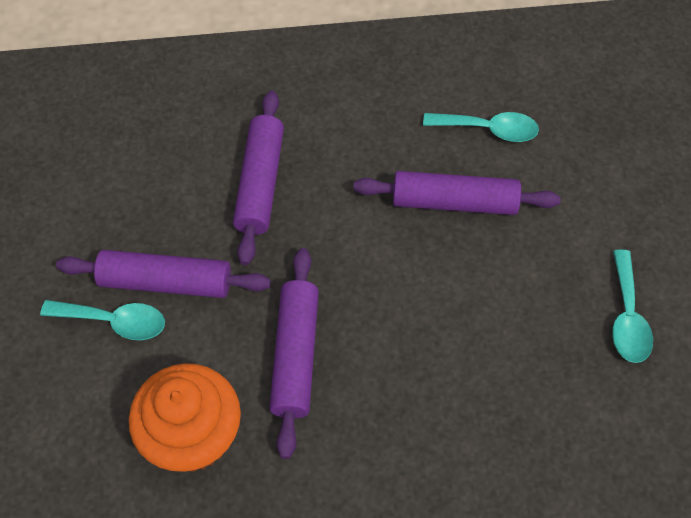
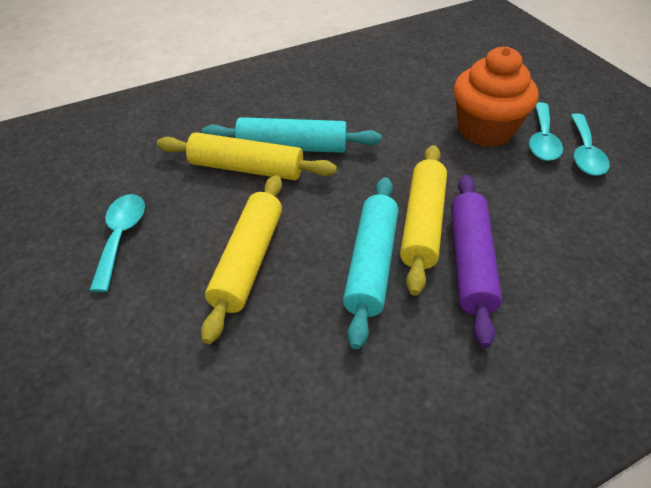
purple rolling pin: 4 -> 1
turquoise rolling pin: 0 -> 2
yellow rolling pin: 0 -> 3

